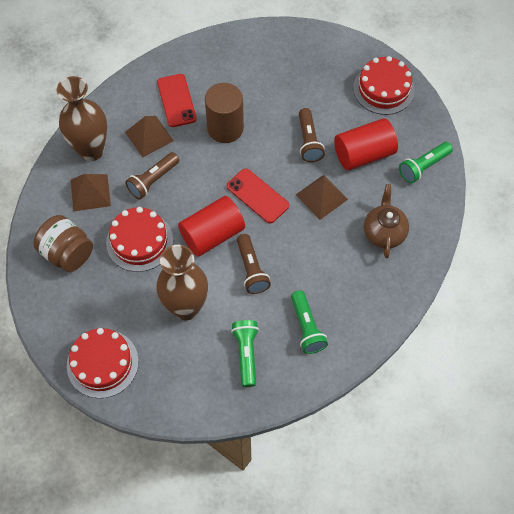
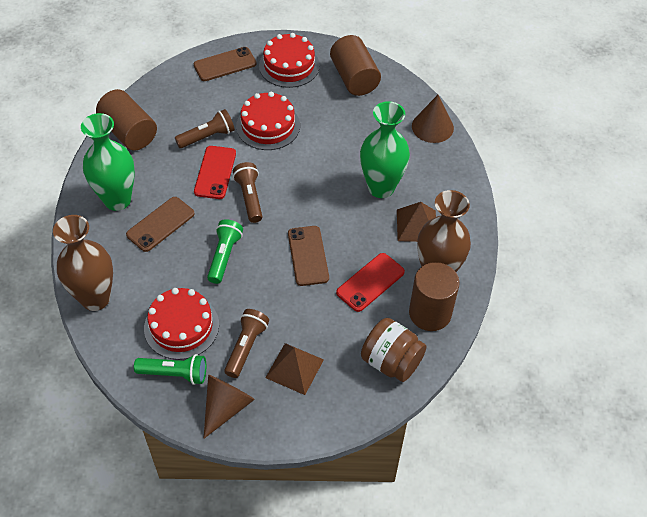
brown cone: 0 -> 2
brown cylinder: 1 -> 3
brown phone: 0 -> 3
brown pyramid: 3 -> 2
brown teapot: 1 -> 0
green flashlight: 3 -> 2
green vase: 0 -> 2
red cylinder: 2 -> 0

